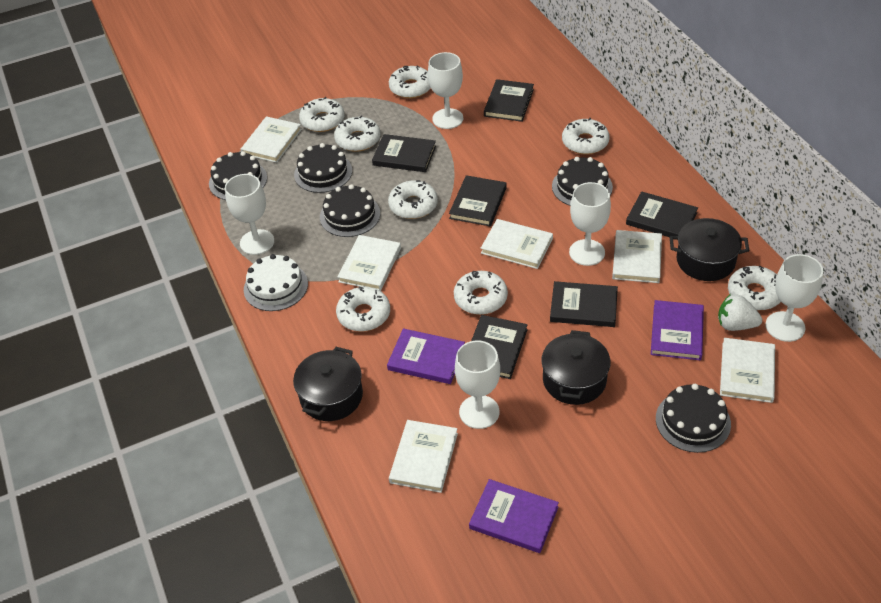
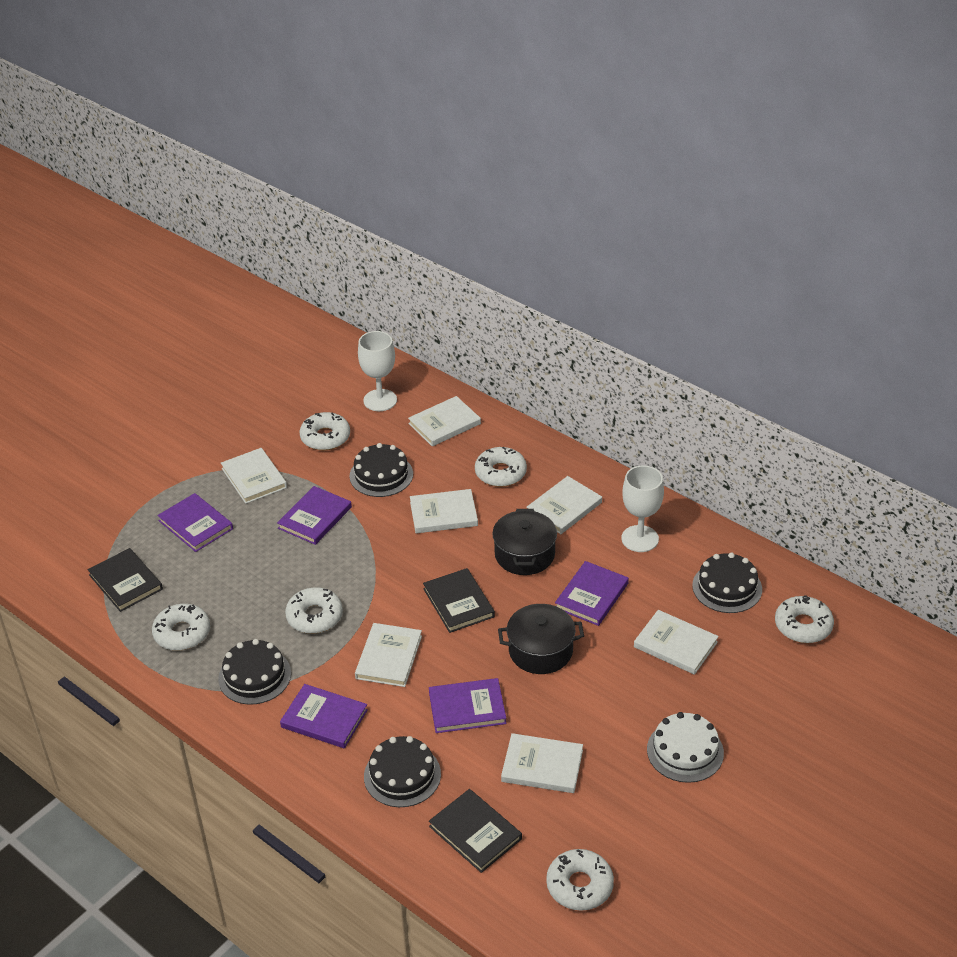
black book: 6 -> 3
black cake: 5 -> 4
black pot: 3 -> 2
purple book: 3 -> 5
white book: 6 -> 7
white donut: 8 -> 6
white goblet: 5 -> 2
white strawberry: 1 -> 0

